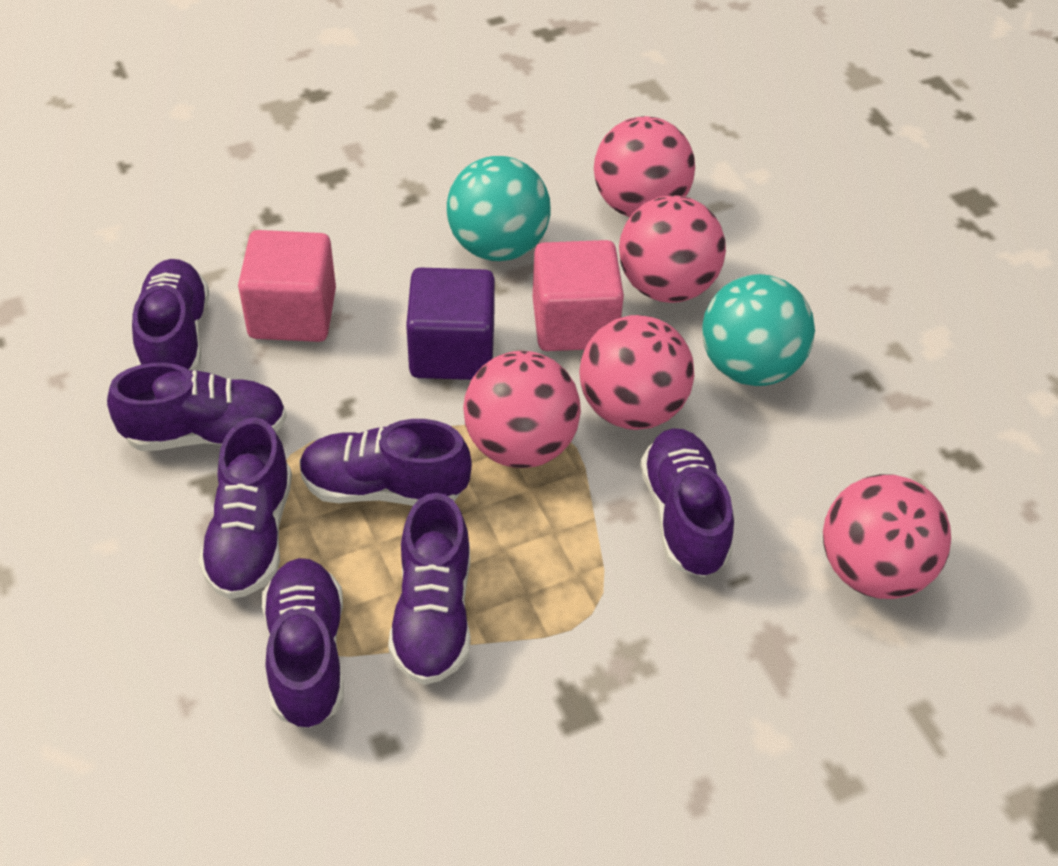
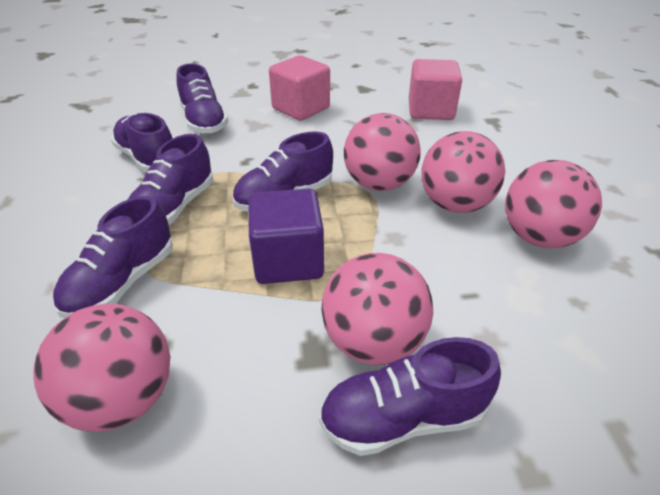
purple shoe: 7 -> 6
turquoise ball: 2 -> 0

